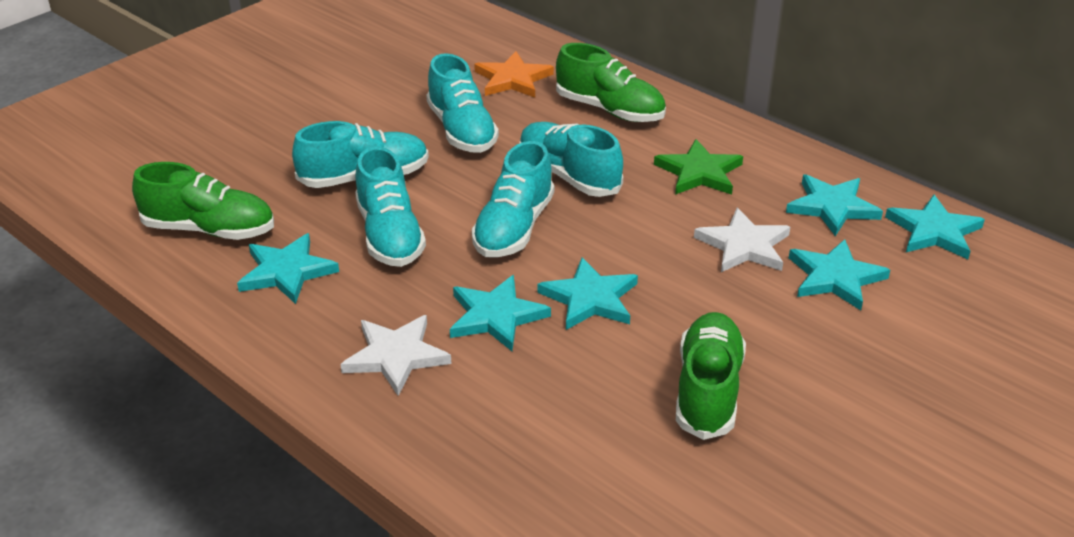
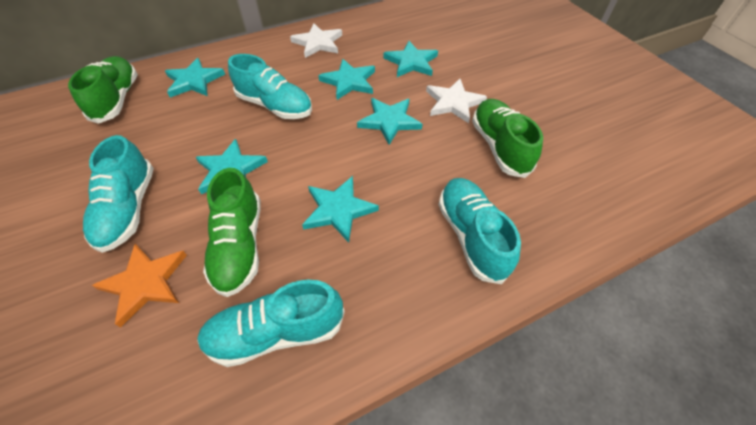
green star: 1 -> 0
turquoise shoe: 5 -> 4

